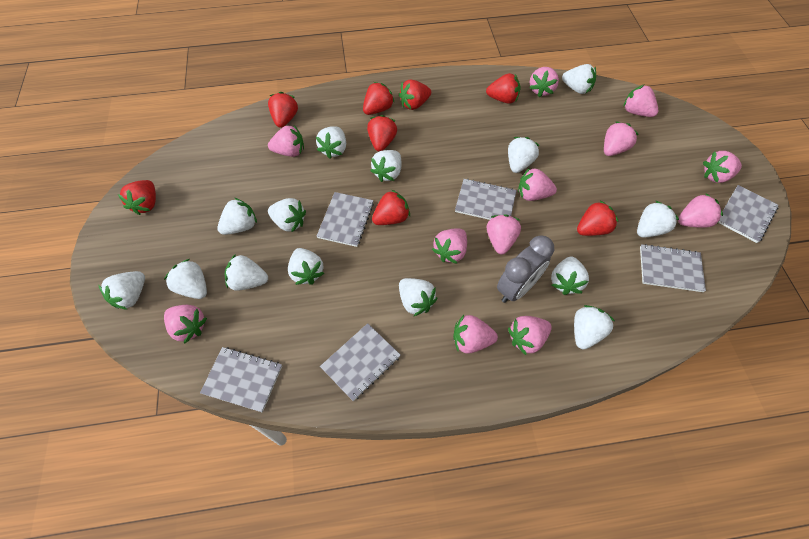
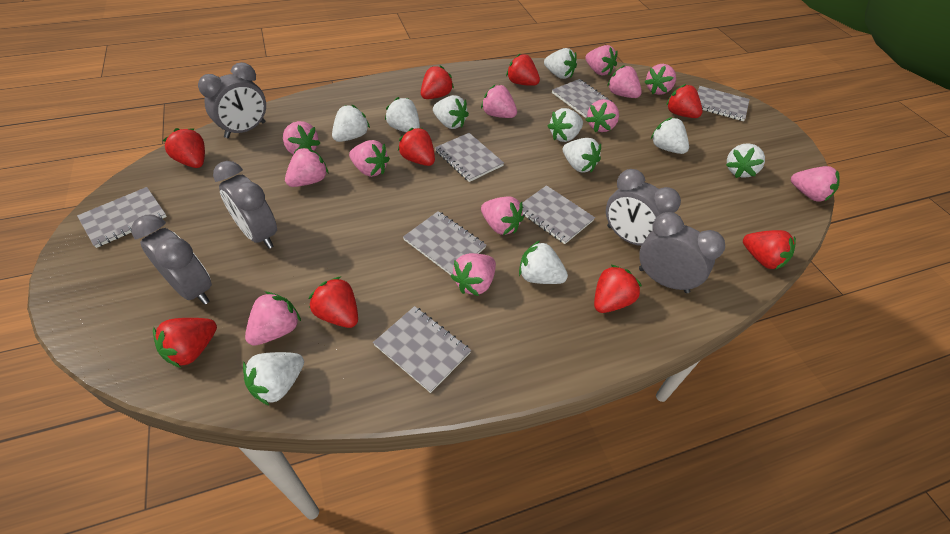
grey clock: 1 -> 5
grey notebook: 6 -> 7
red strawberry: 8 -> 9
white strawberry: 14 -> 10

